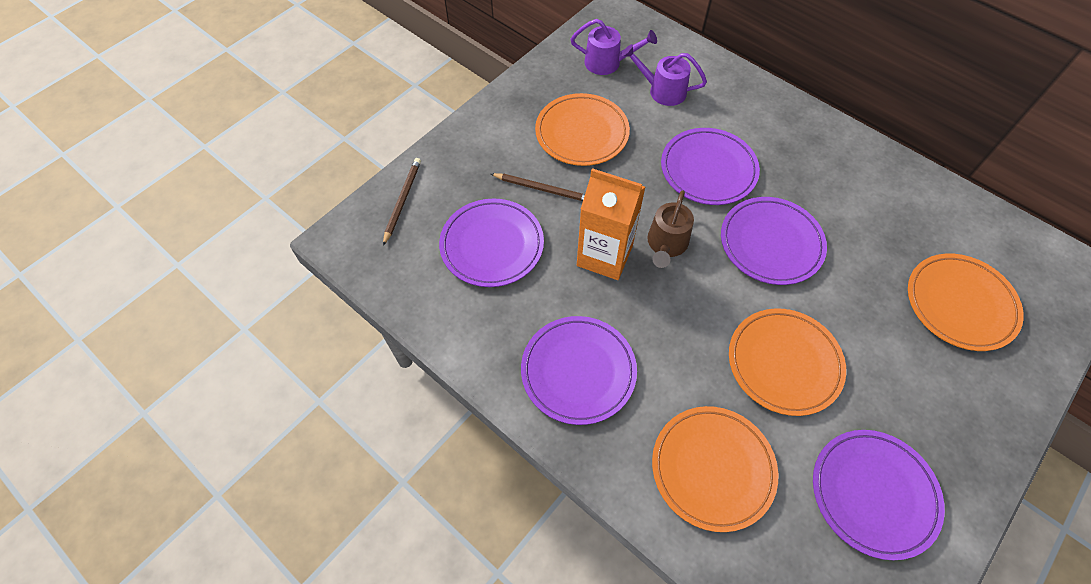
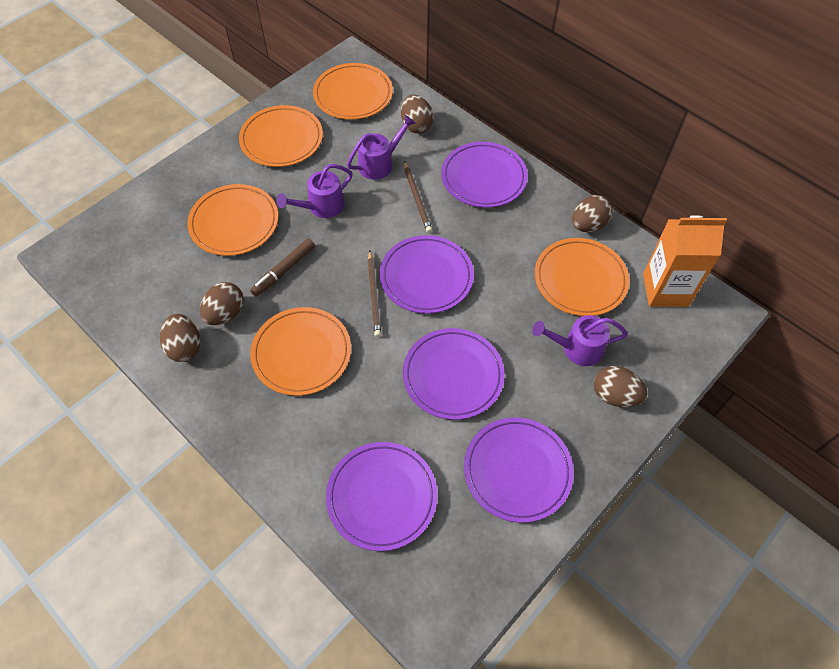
brown egg: 0 -> 5
brown marker: 0 -> 1
brown watering can: 1 -> 0
orange plate: 4 -> 5
purple watering can: 2 -> 3

